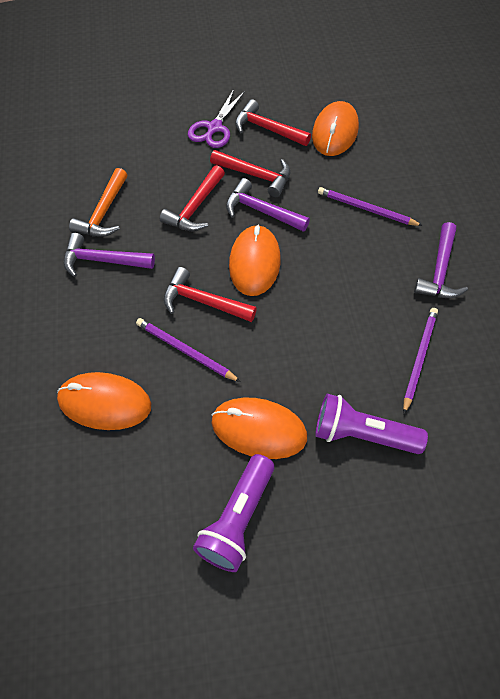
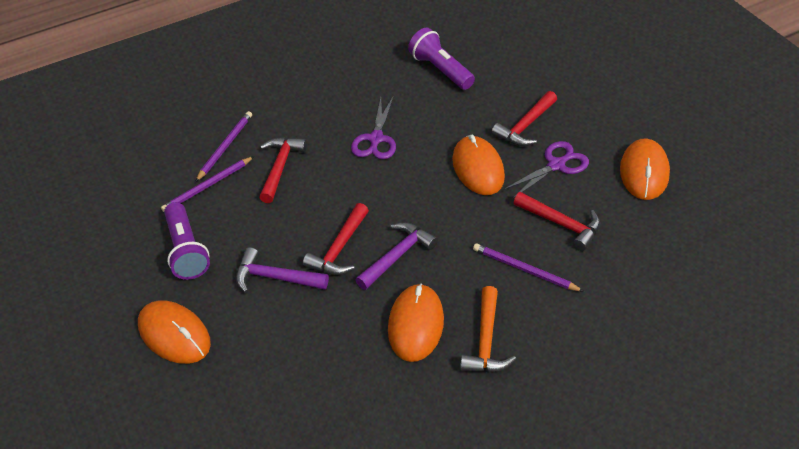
purple hammer: 3 -> 2
purple scissors: 1 -> 2

